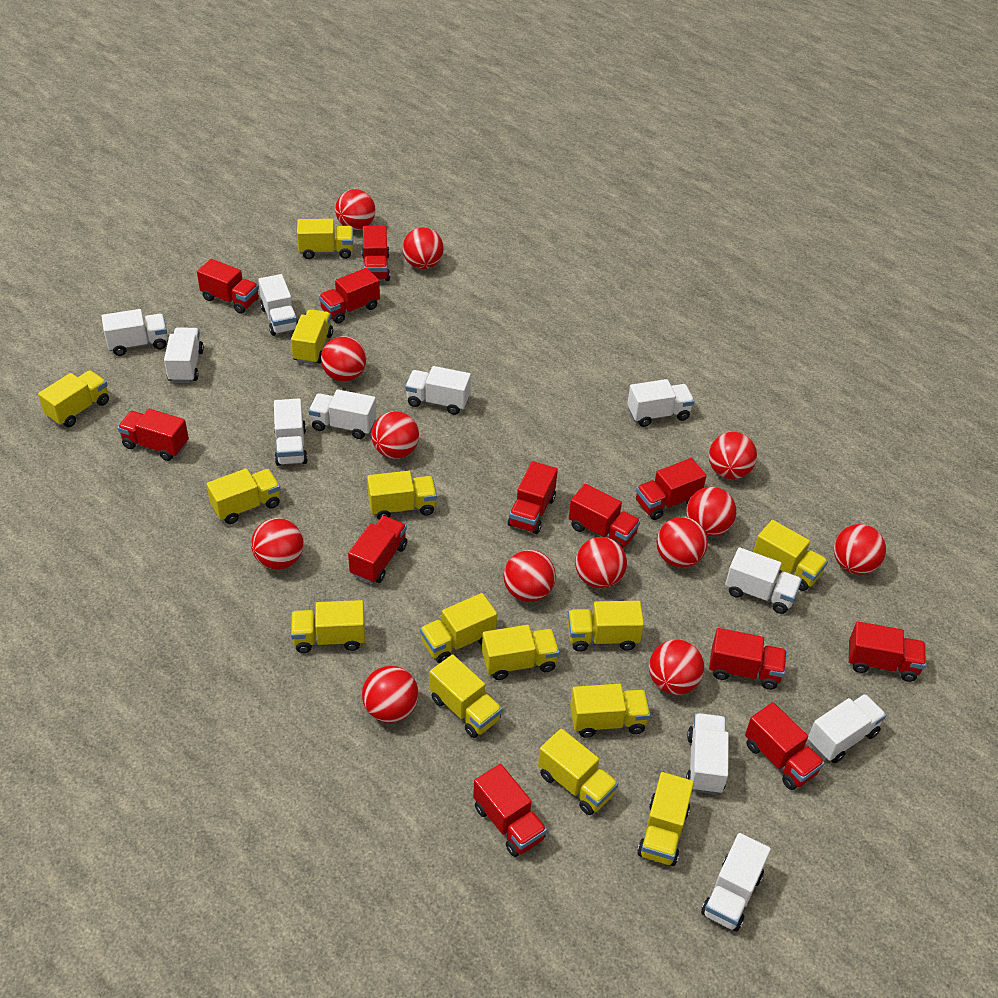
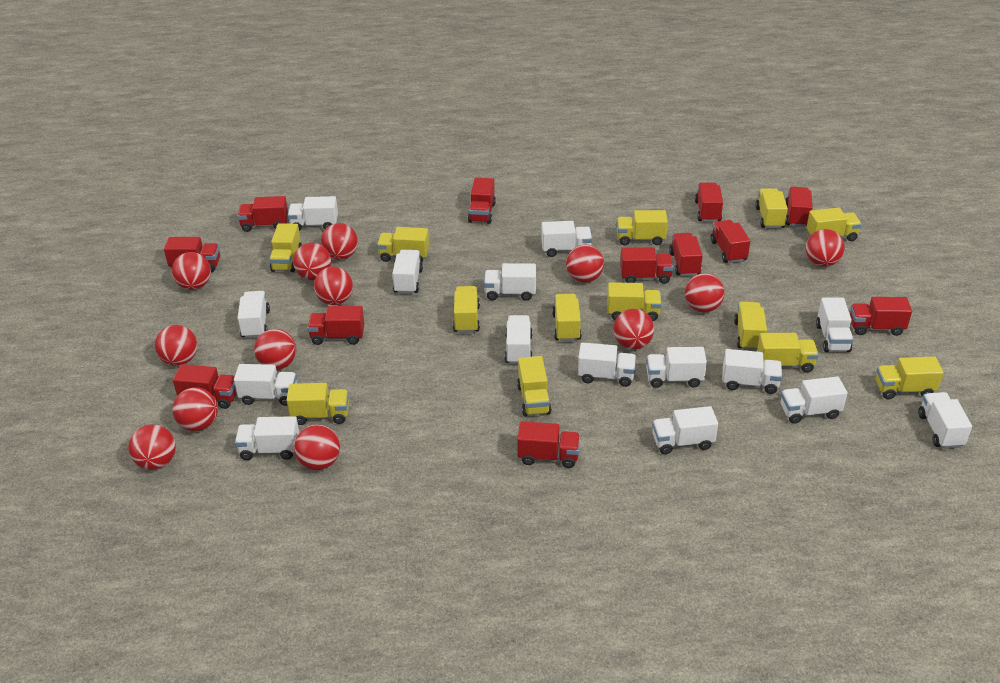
white truck: 11 -> 15
yellow truck: 14 -> 13

